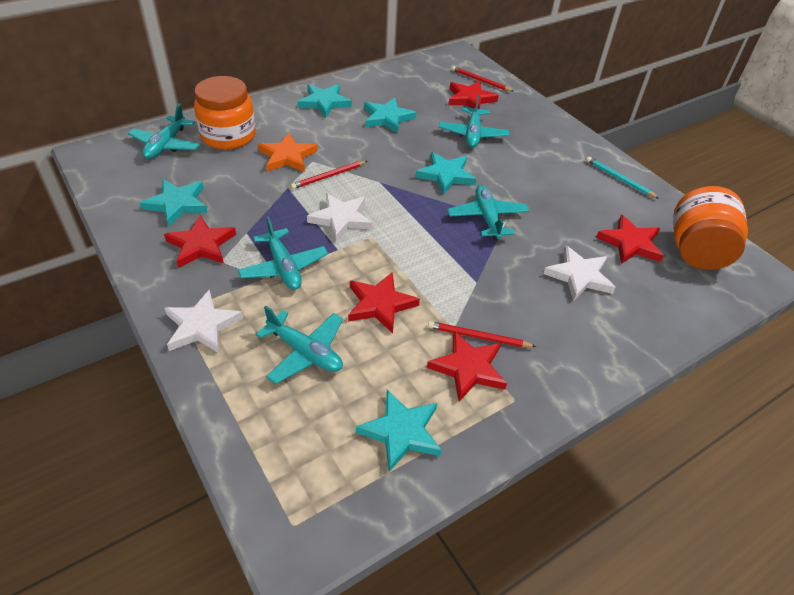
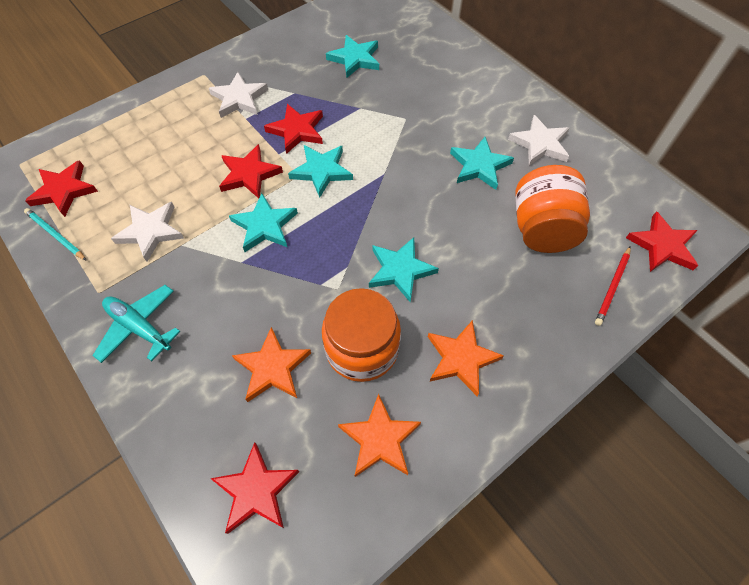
orange star: 1 -> 3
red pencil: 3 -> 1
turquoise plane: 5 -> 1

